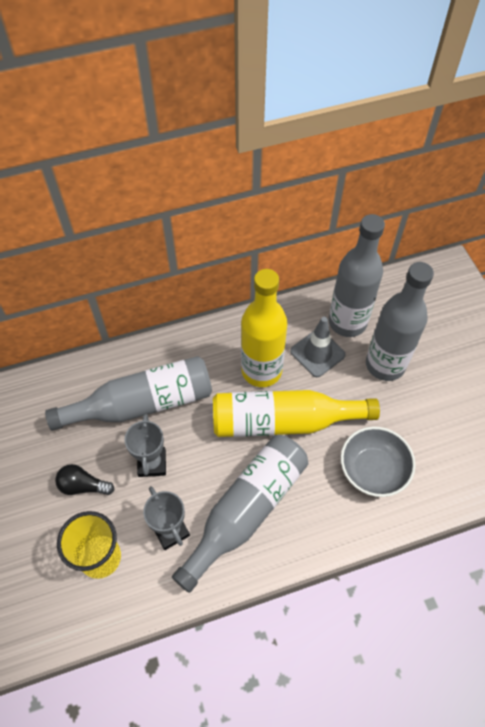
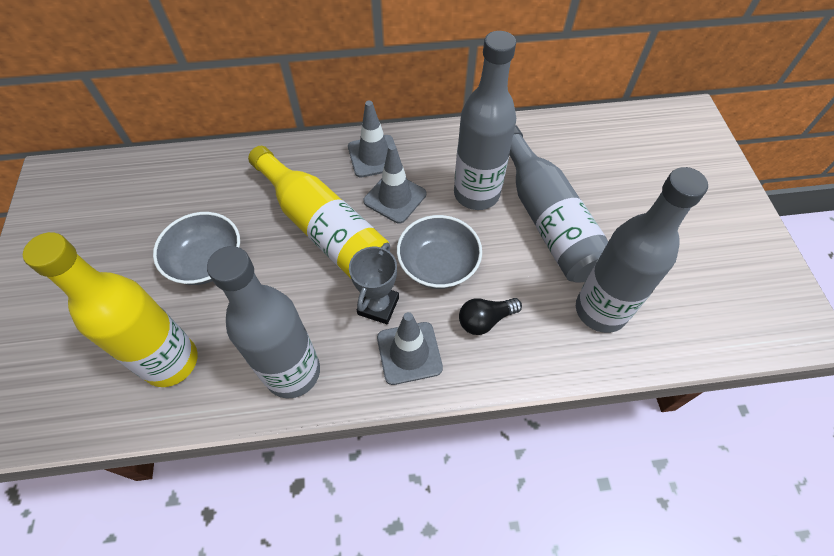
grey bowl: 1 -> 2
grey traffic cone: 1 -> 3
grey trophy: 2 -> 1
yellow cup: 1 -> 0

